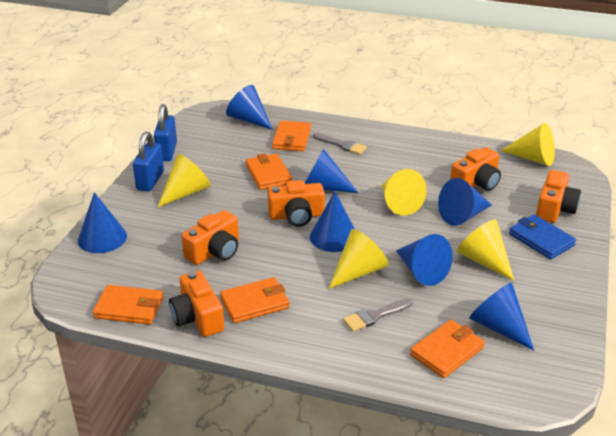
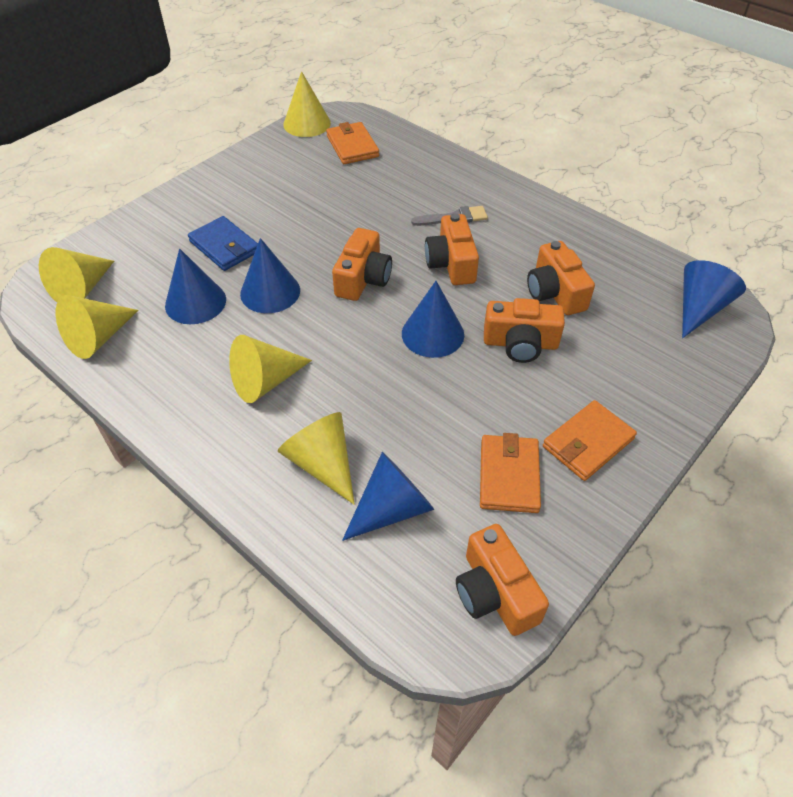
blue cone: 7 -> 5
blue padlock: 2 -> 0
grey brush: 2 -> 1
orange wallet: 5 -> 3

